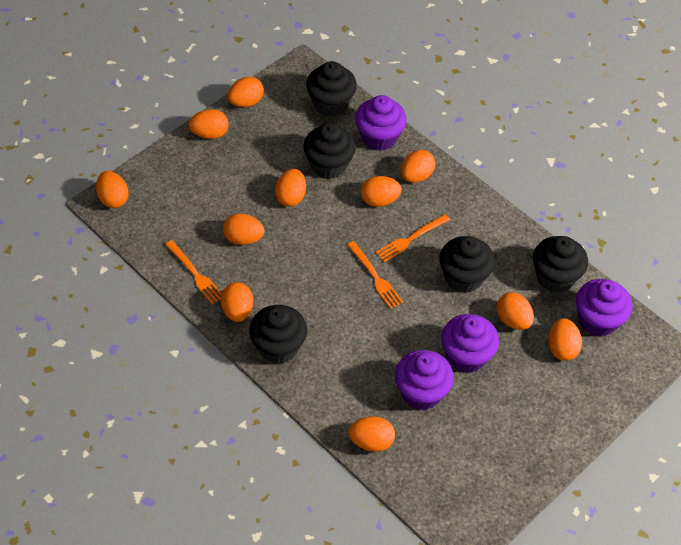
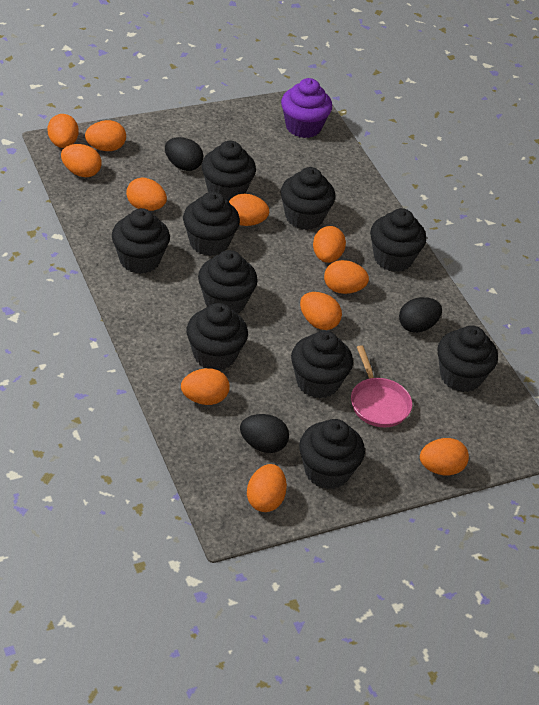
black cupcake: 5 -> 10
black egg: 0 -> 3
orange fork: 3 -> 0
pink pan: 0 -> 1
purple cupcake: 4 -> 1

